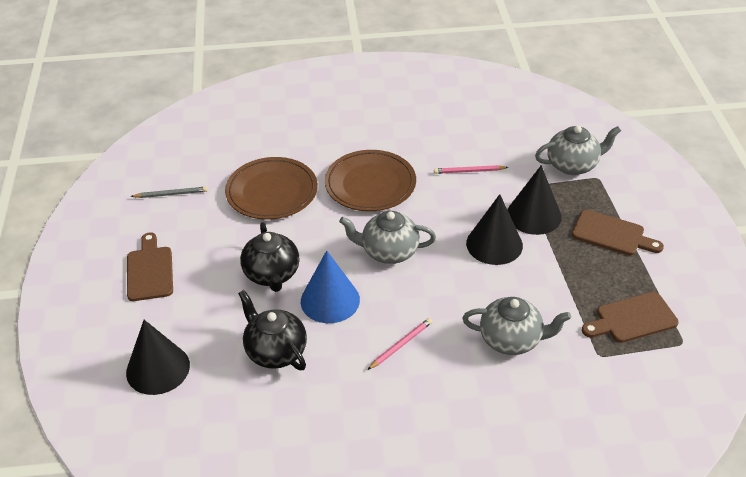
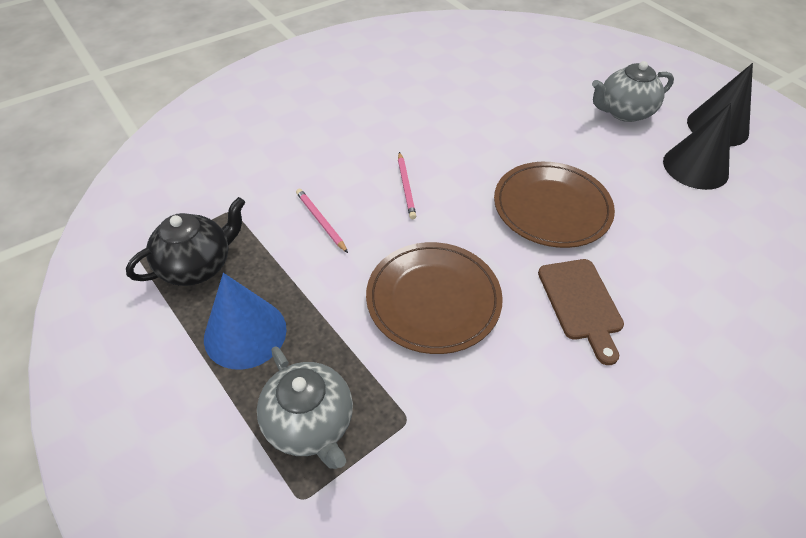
black cone: 3 -> 2
black teapot: 2 -> 1
brown cutting board: 3 -> 1
grey pencil: 1 -> 0
grey teapot: 3 -> 2

